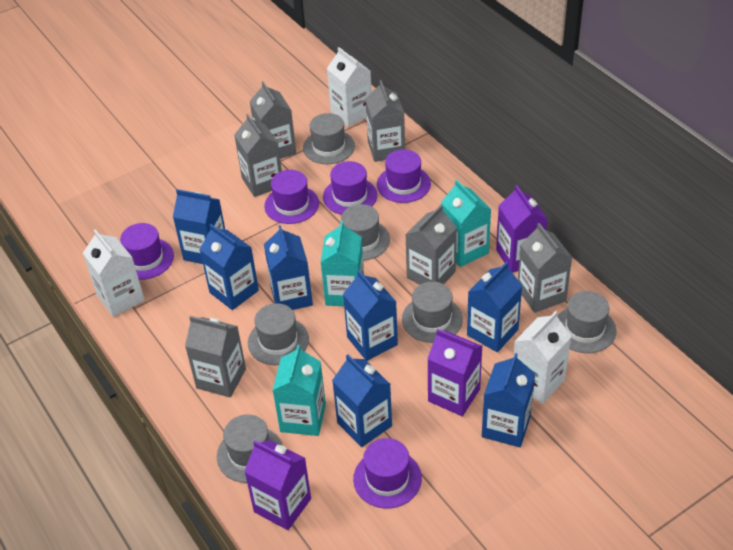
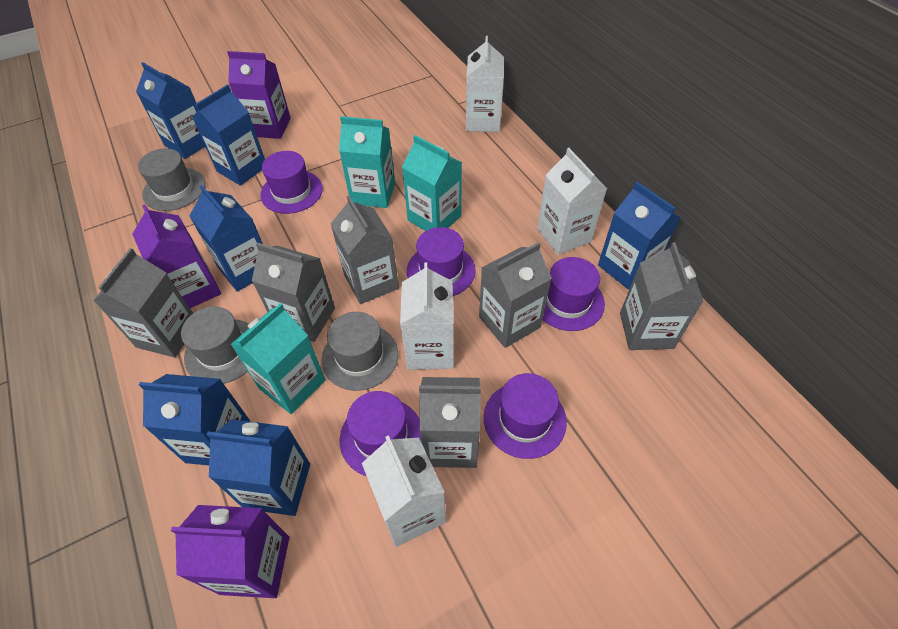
blue carton: 7 -> 6
grey hat: 6 -> 3
white carton: 3 -> 4

